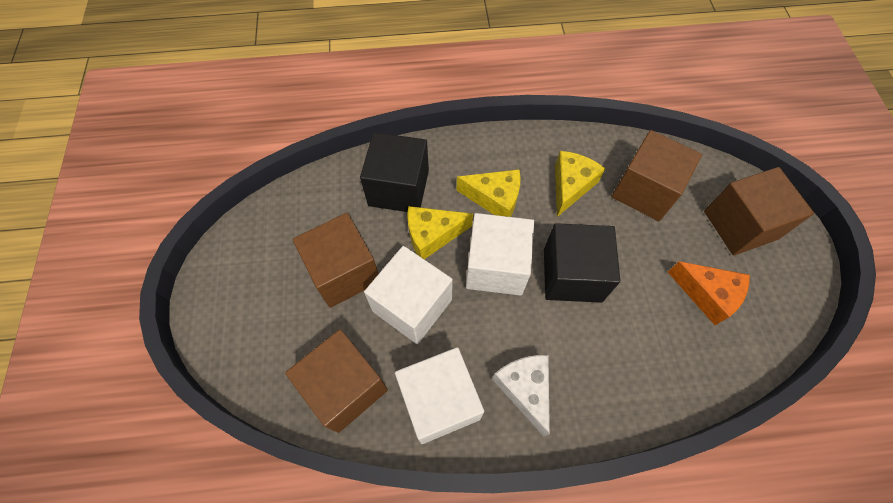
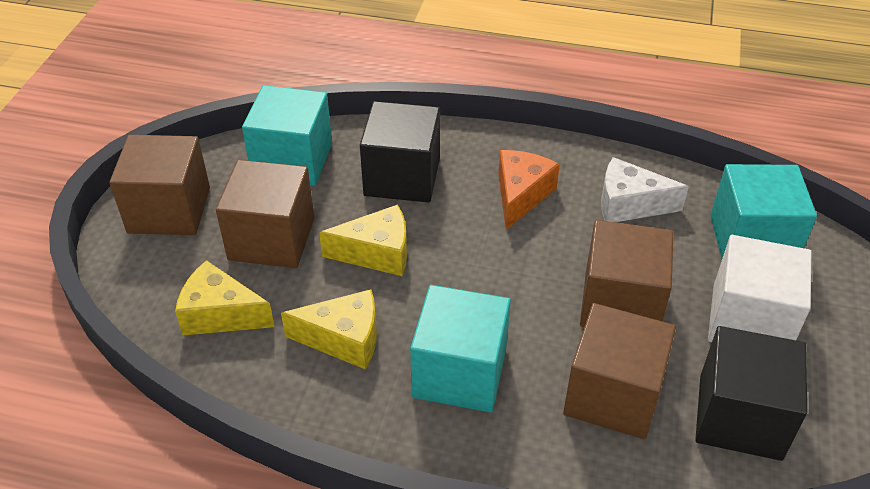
turquoise cube: 0 -> 3
white cube: 3 -> 1

